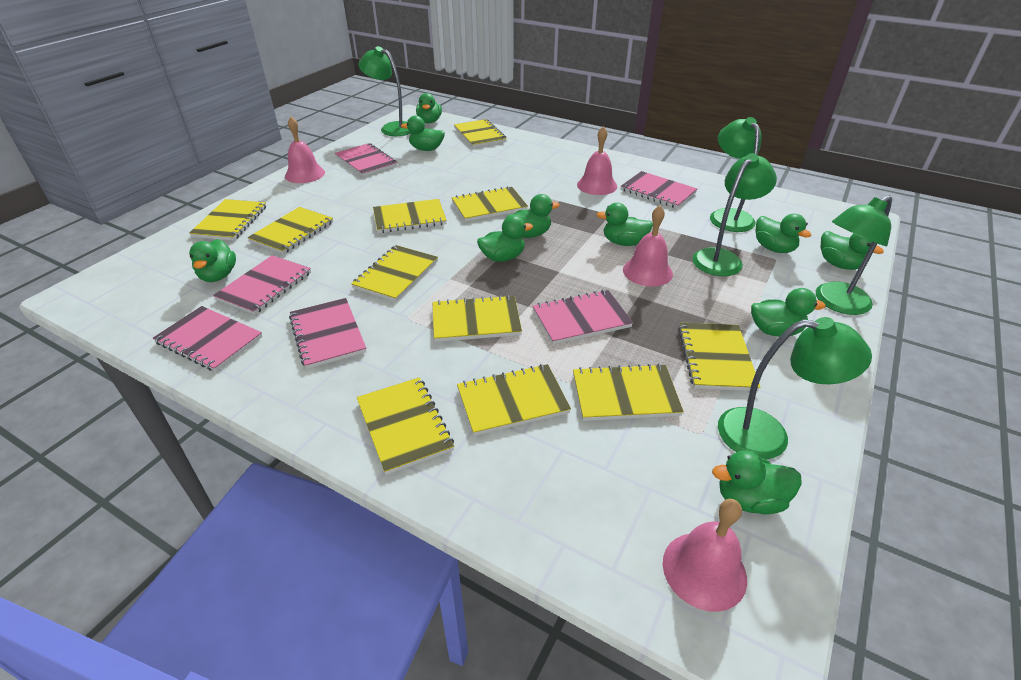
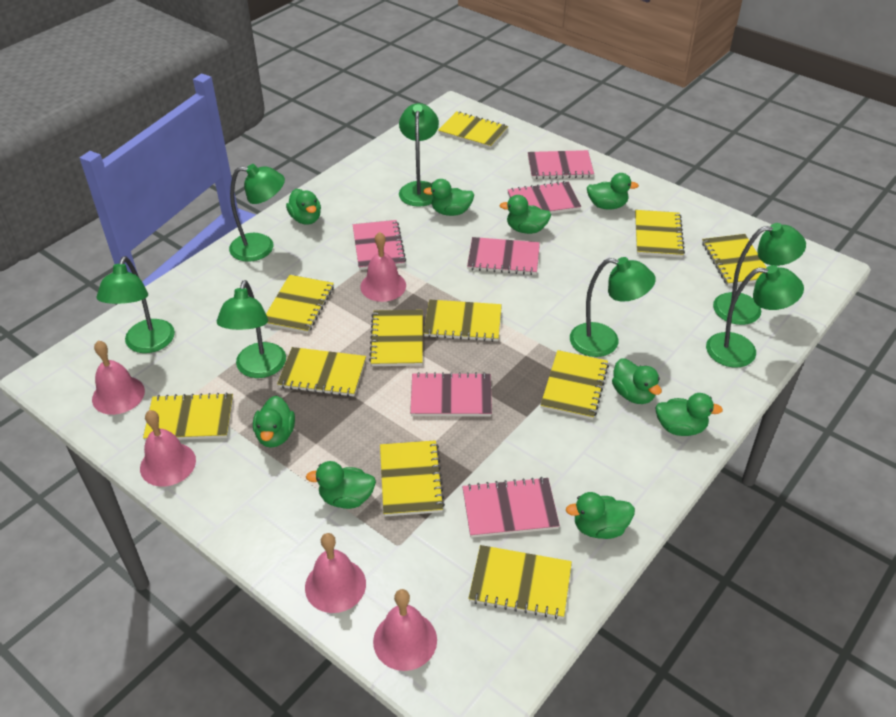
green duck: 10 -> 9
green lamp: 5 -> 7
pink bell: 4 -> 5

